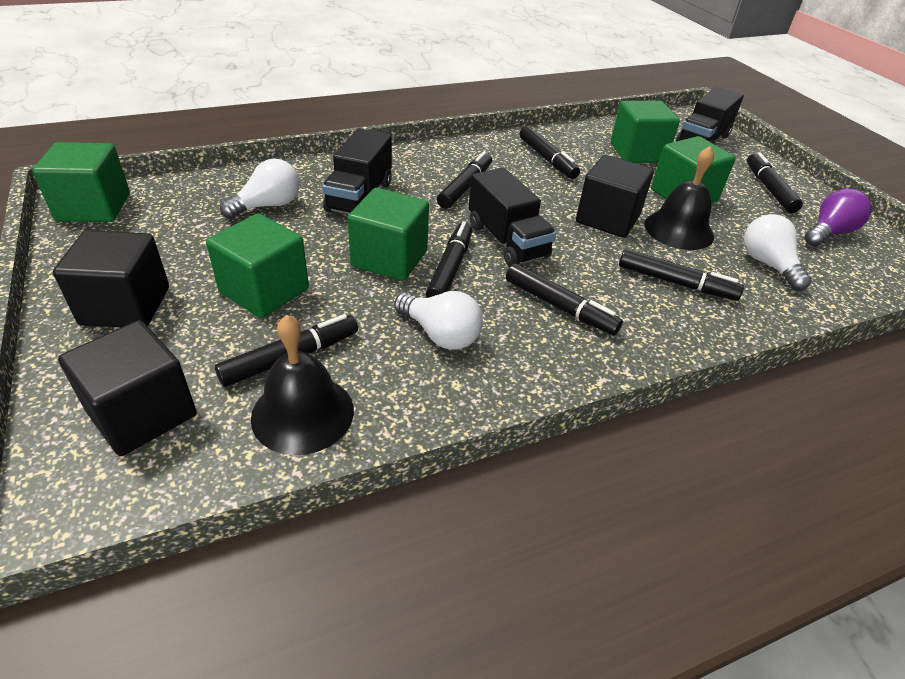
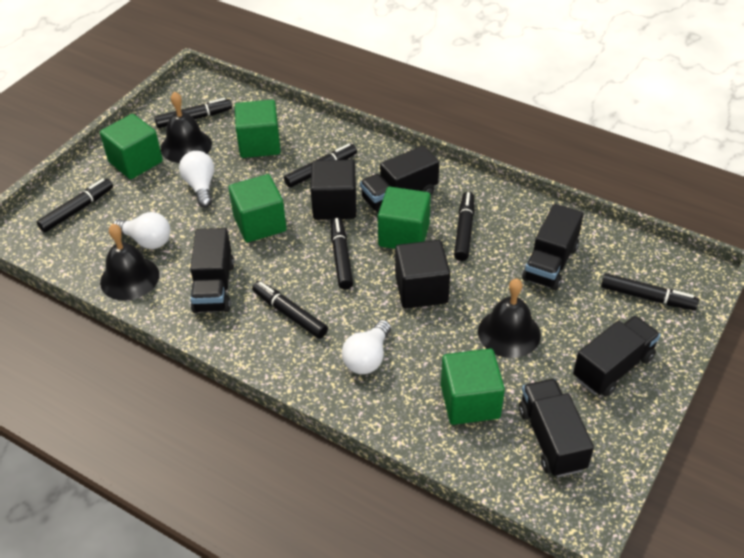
black bell: 2 -> 3
black cube: 3 -> 2
black truck: 3 -> 5
purple light bulb: 1 -> 0

